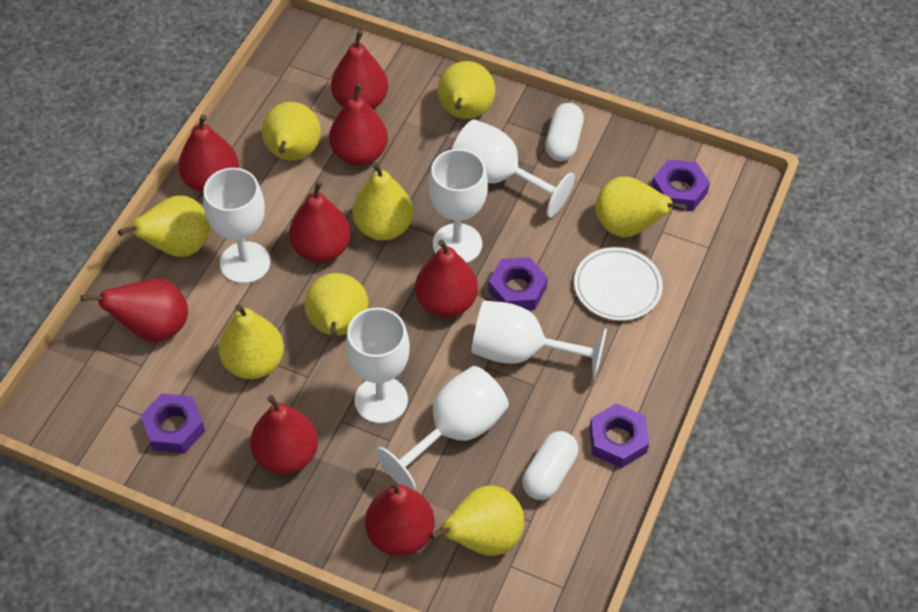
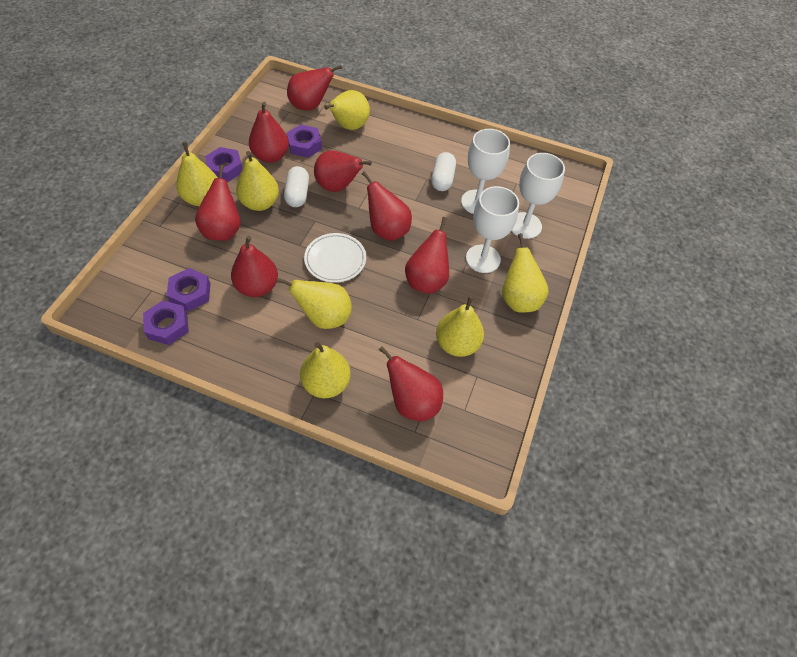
white goblet: 6 -> 3
yellow pear: 8 -> 7

